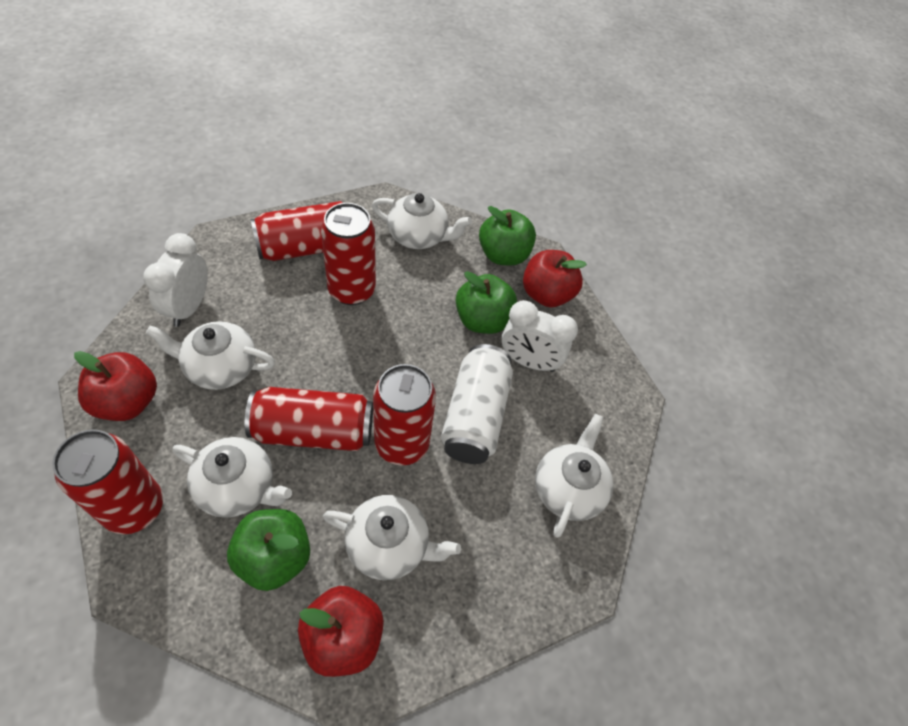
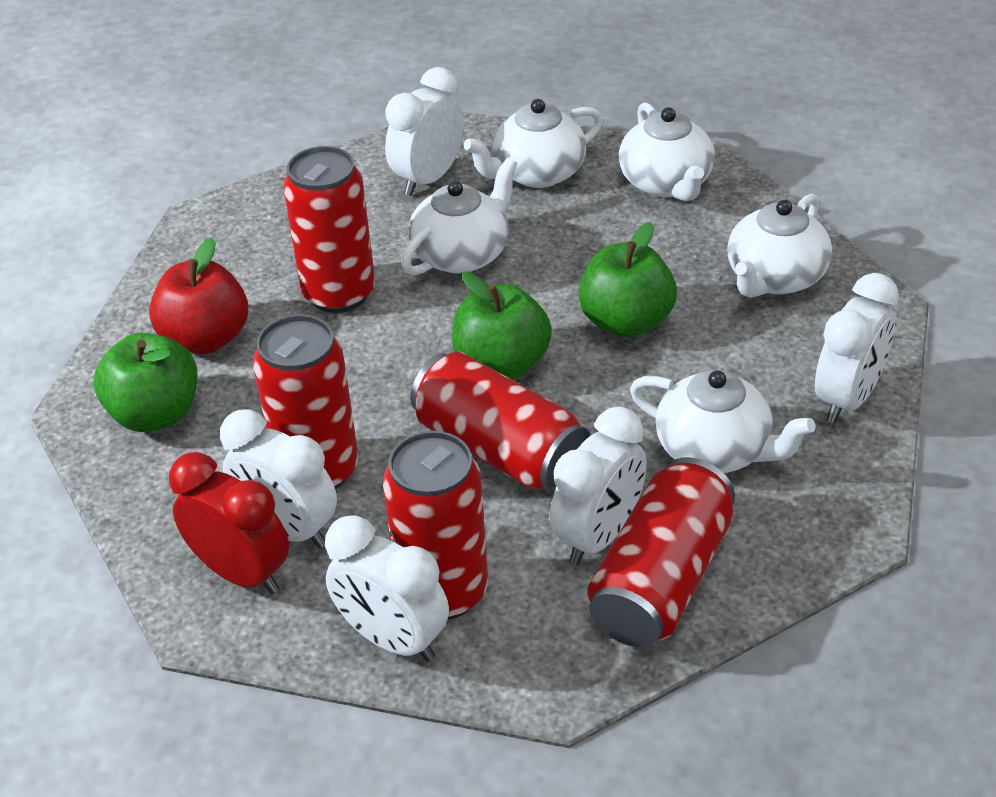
red apple: 3 -> 1
red clock: 0 -> 1
white can: 1 -> 0
white clock: 2 -> 5

